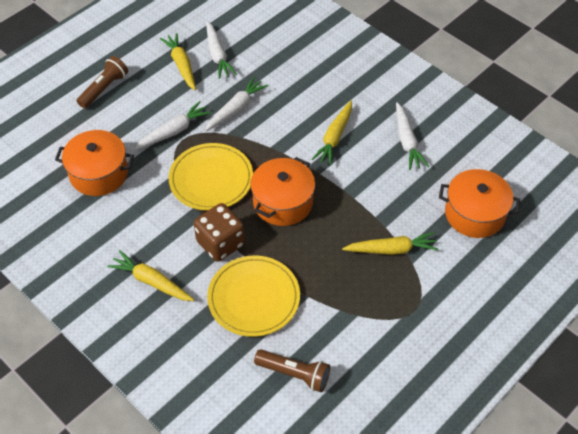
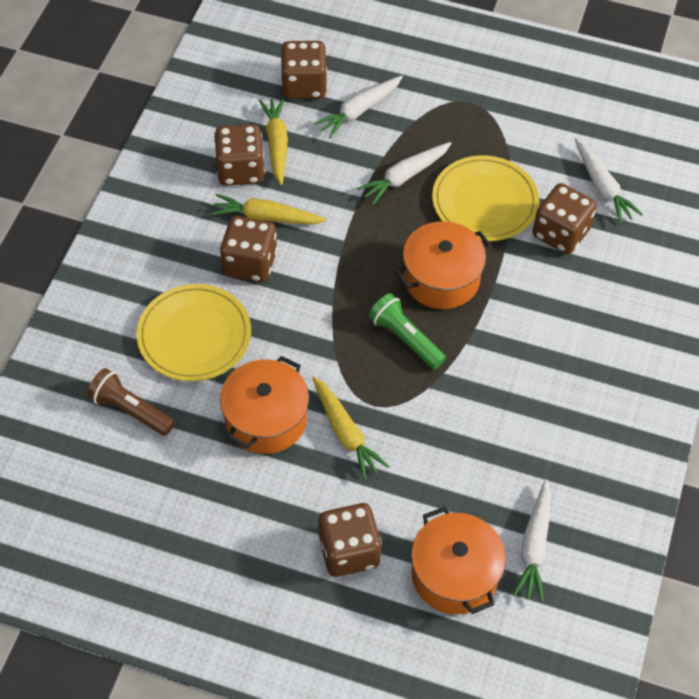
brown dice: 1 -> 5
brown flashlight: 2 -> 1
green flashlight: 0 -> 1
yellow carrot: 4 -> 3

